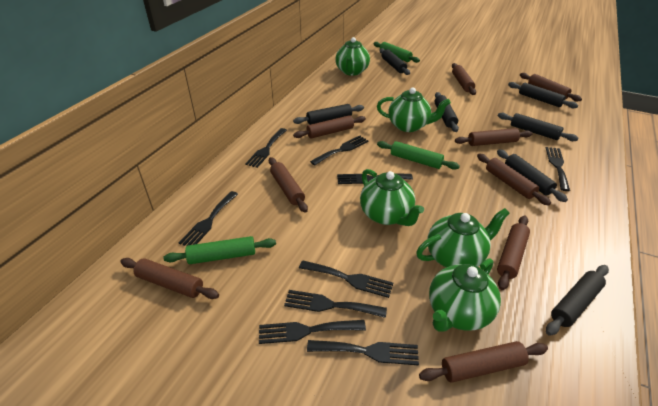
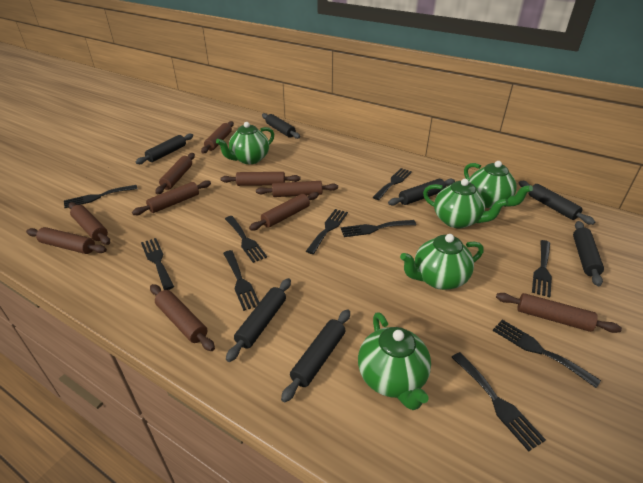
black fork: 9 -> 10
brown rolling pin: 9 -> 10
green rolling pin: 3 -> 0

